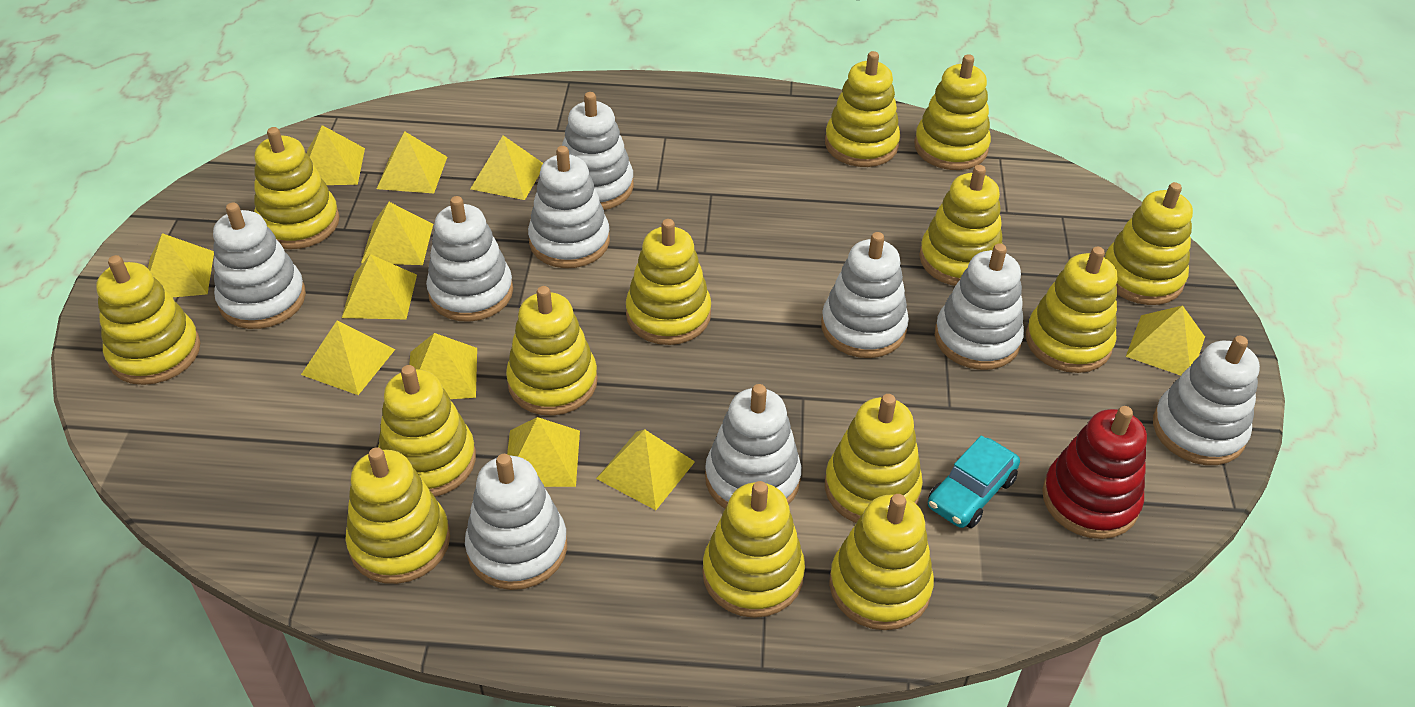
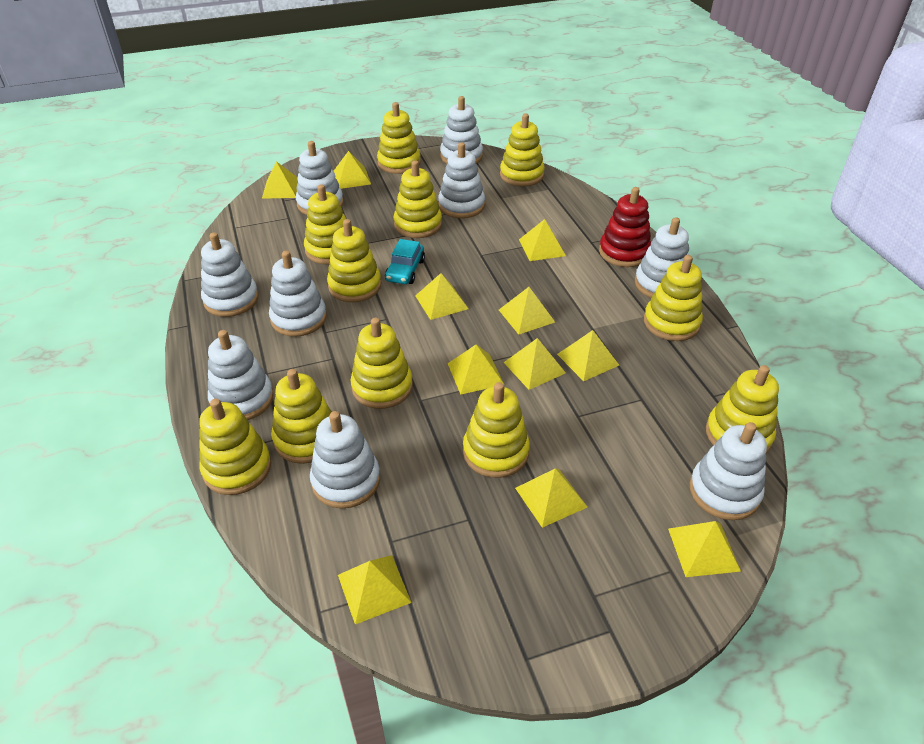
yellow stacking toy: 14 -> 11

